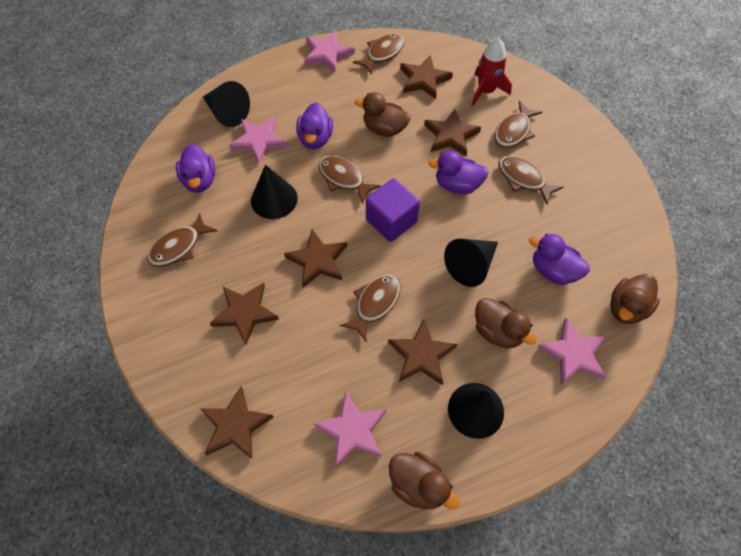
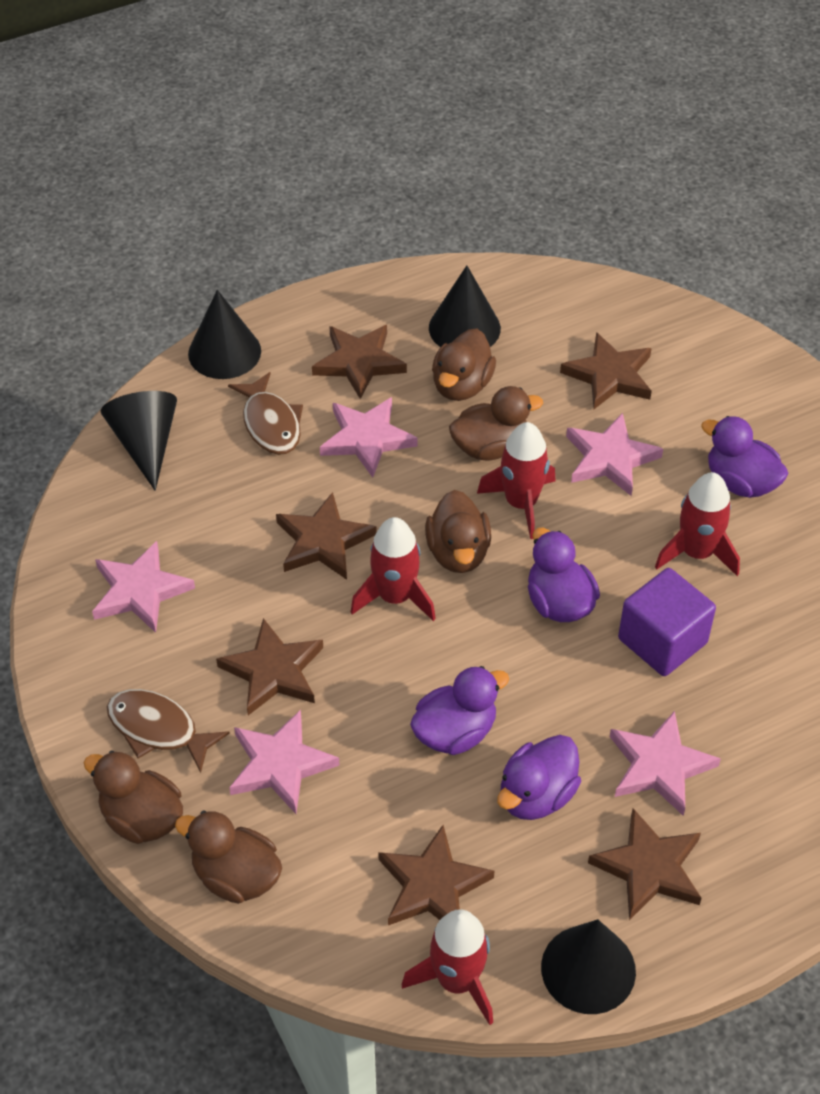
brown duck: 4 -> 5
brown fish: 6 -> 2
pink star: 4 -> 5
red rocket: 1 -> 4

